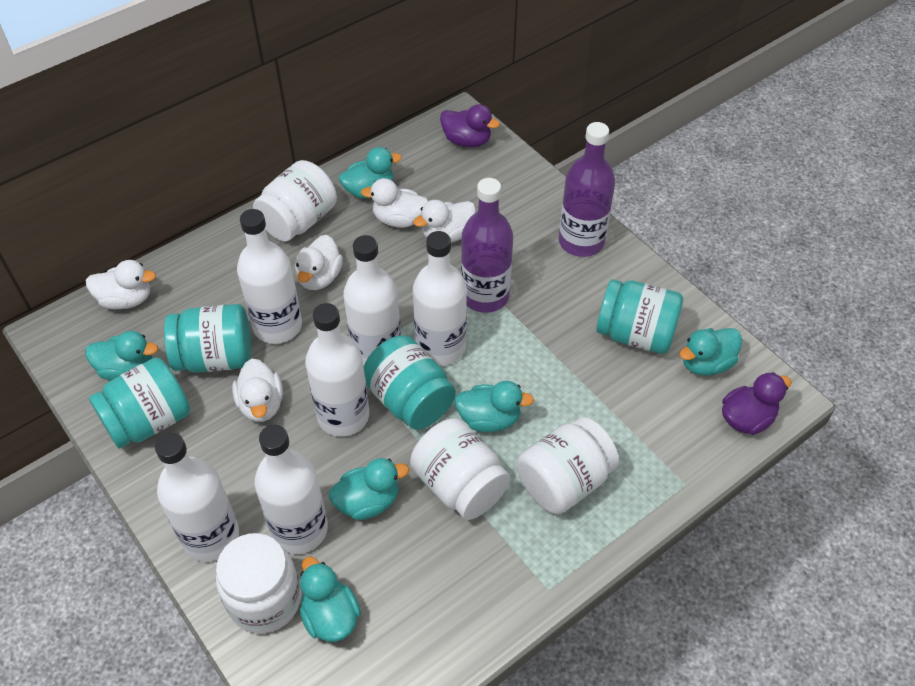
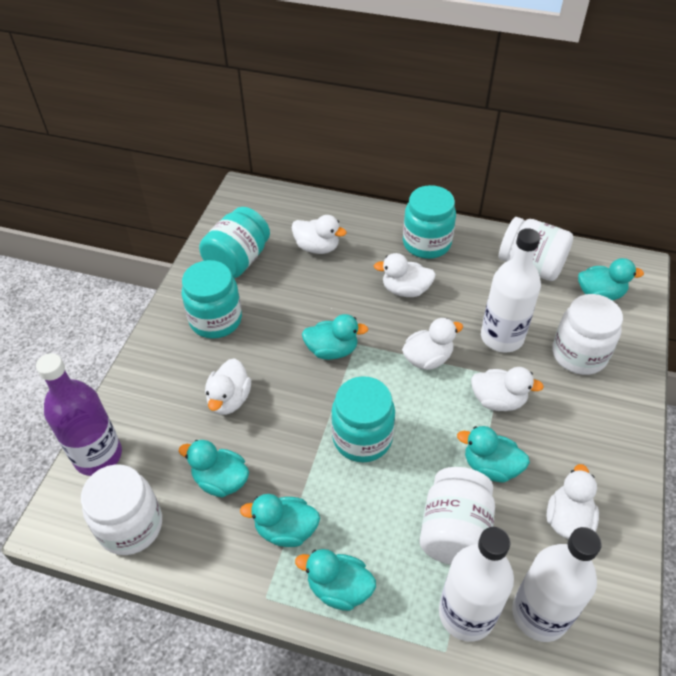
purple bottle: 2 -> 1
purple duck: 2 -> 0
white bottle: 6 -> 3
white duck: 5 -> 6

